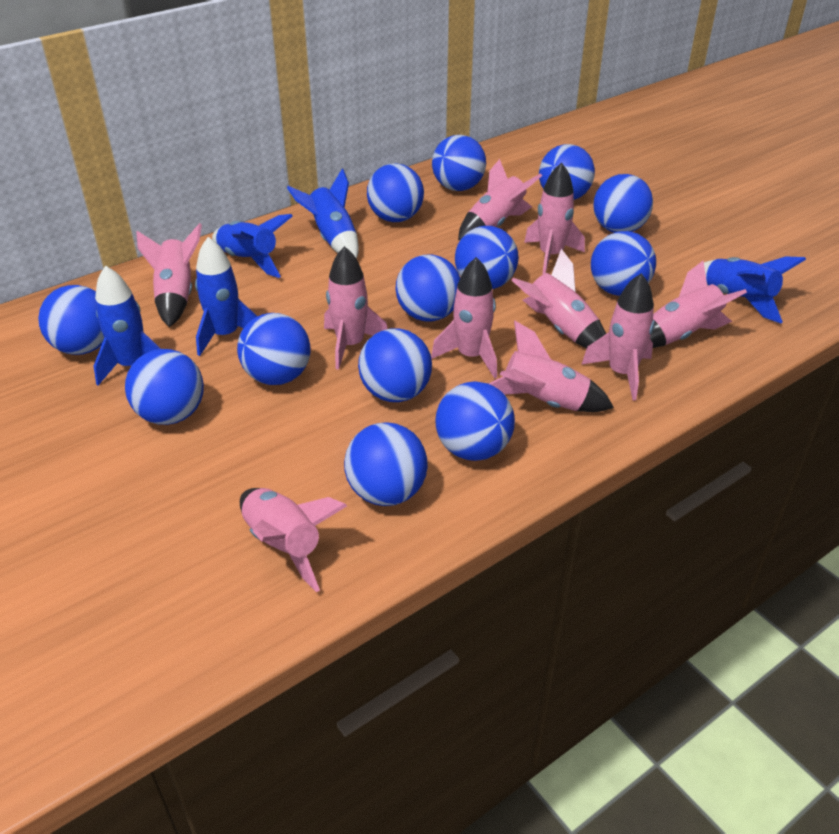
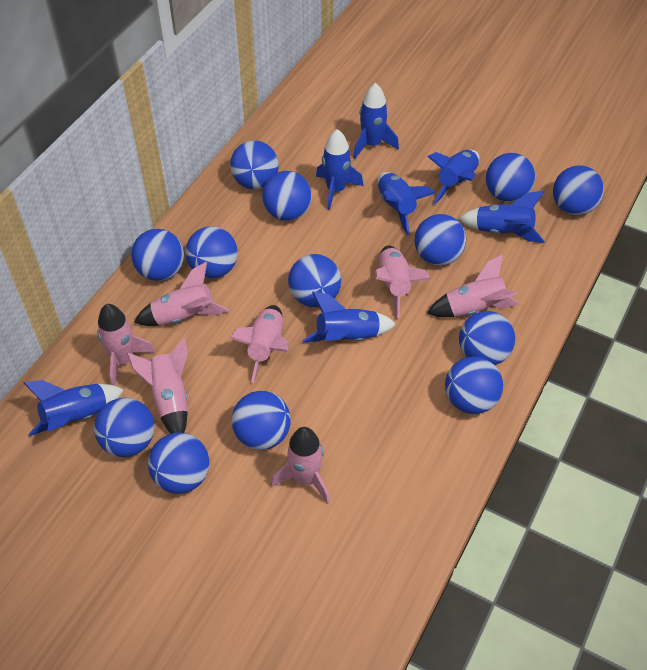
blue rocket: 5 -> 7
pink rocket: 10 -> 7

